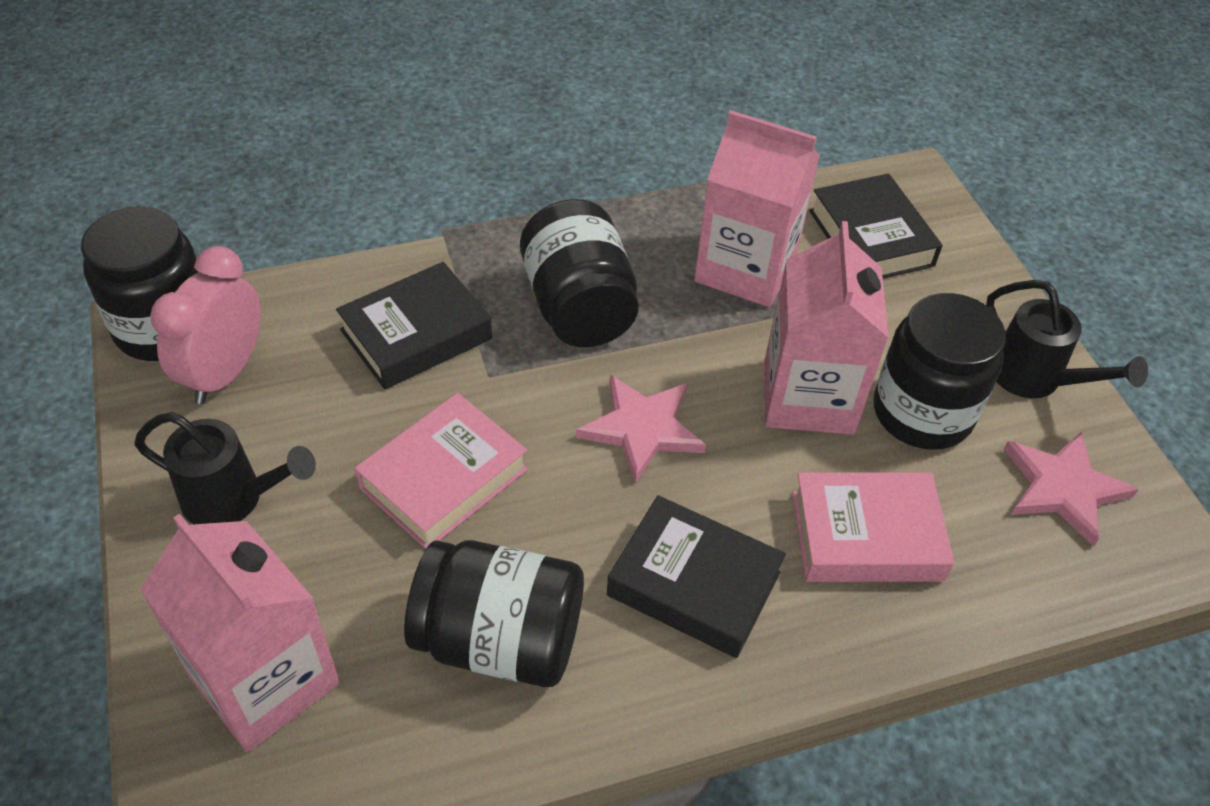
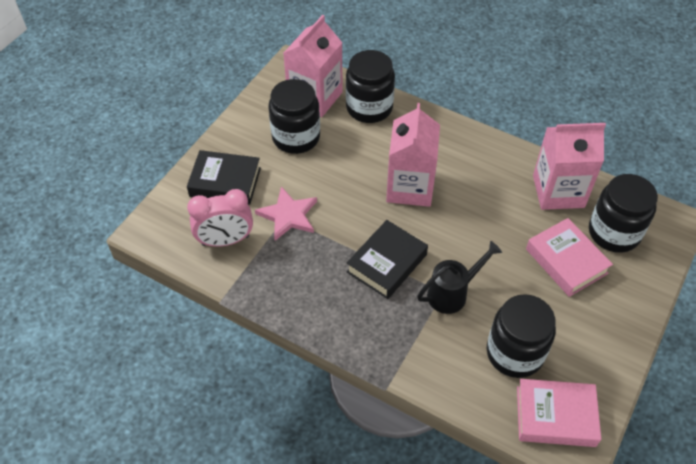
black book: 3 -> 2
black watering can: 2 -> 1
pink star: 2 -> 1

